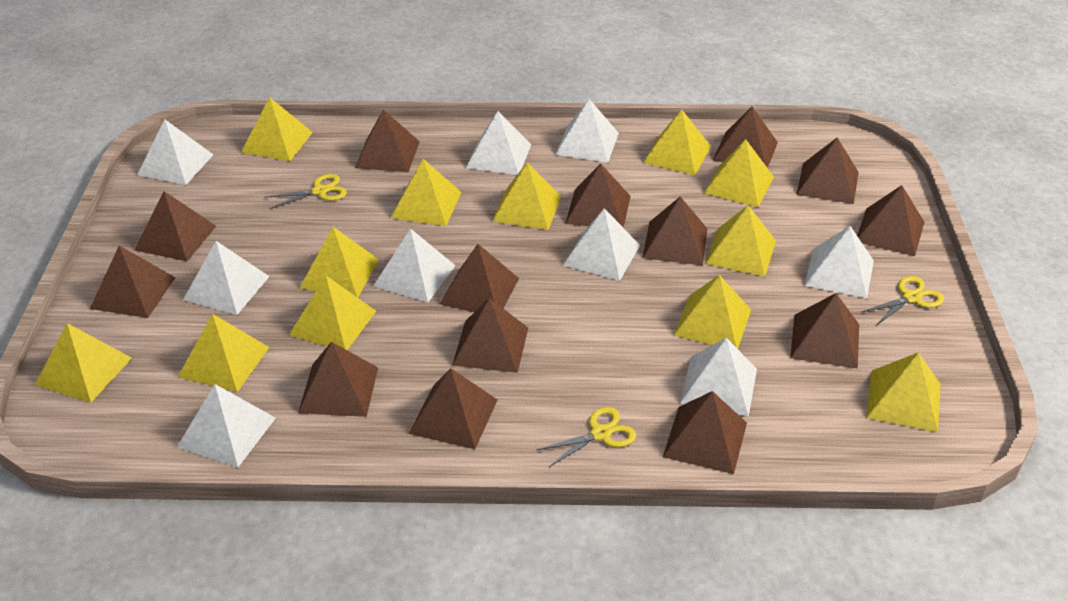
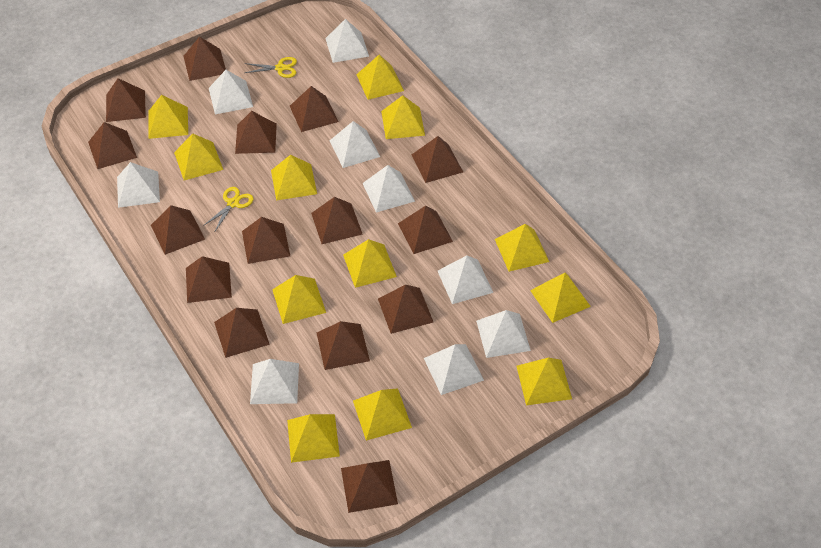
brown pyramid: 14 -> 15
yellow scissors: 3 -> 2

